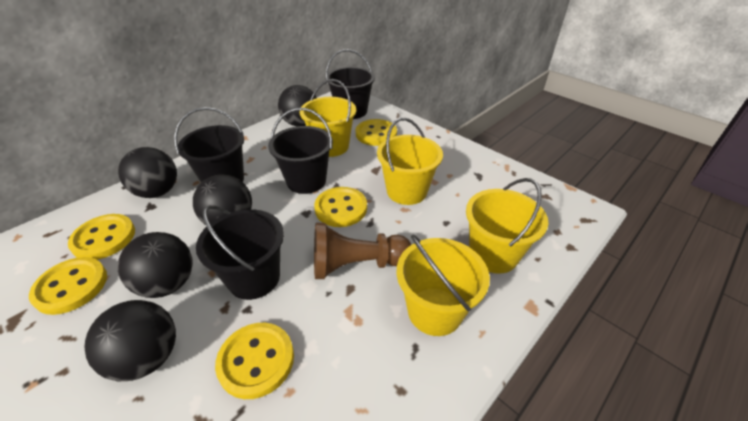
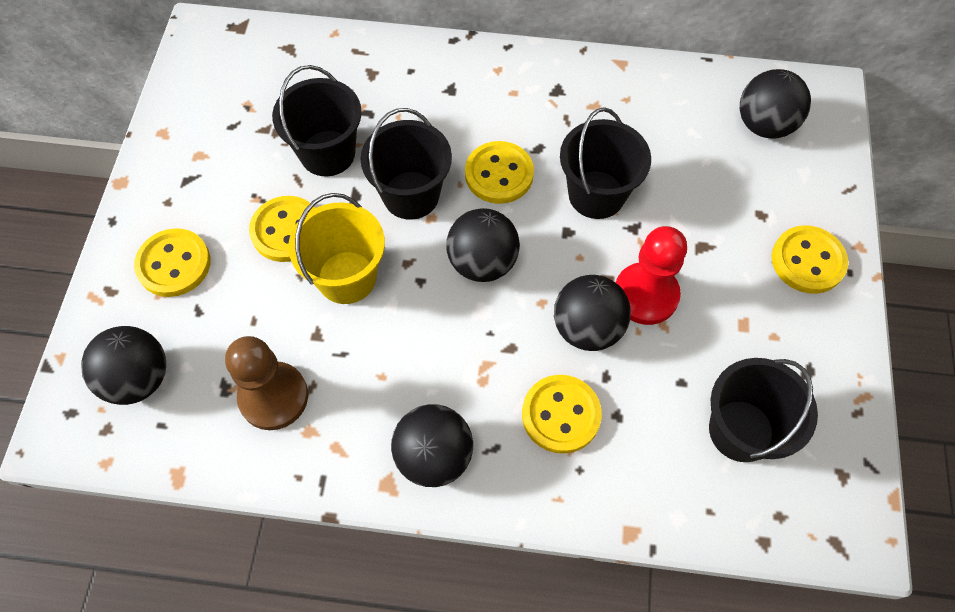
red pawn: 0 -> 1
yellow bucket: 4 -> 1

